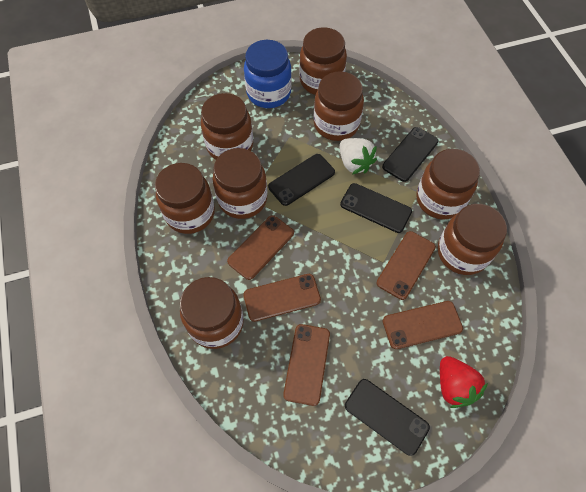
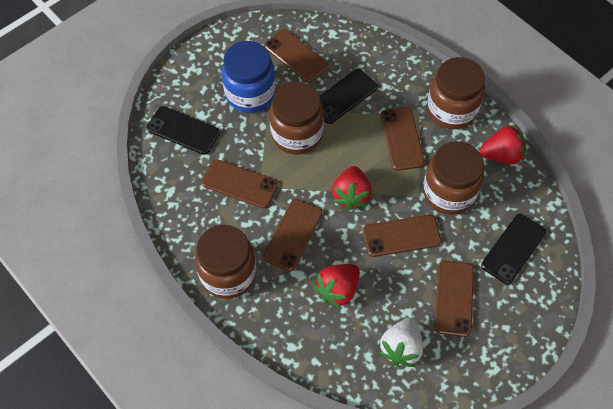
black phone: 4 -> 3
brown jar: 8 -> 4
brown phone: 5 -> 6
red strawberry: 1 -> 3

